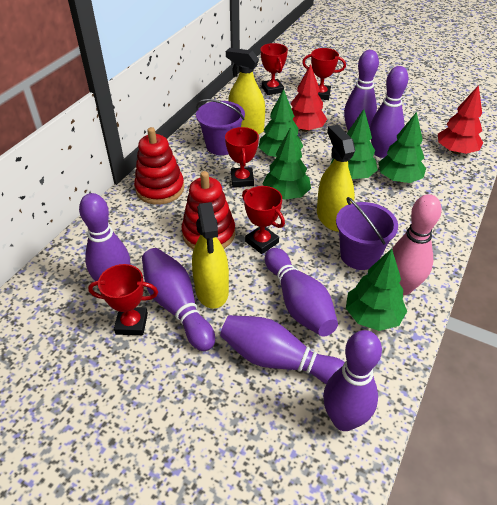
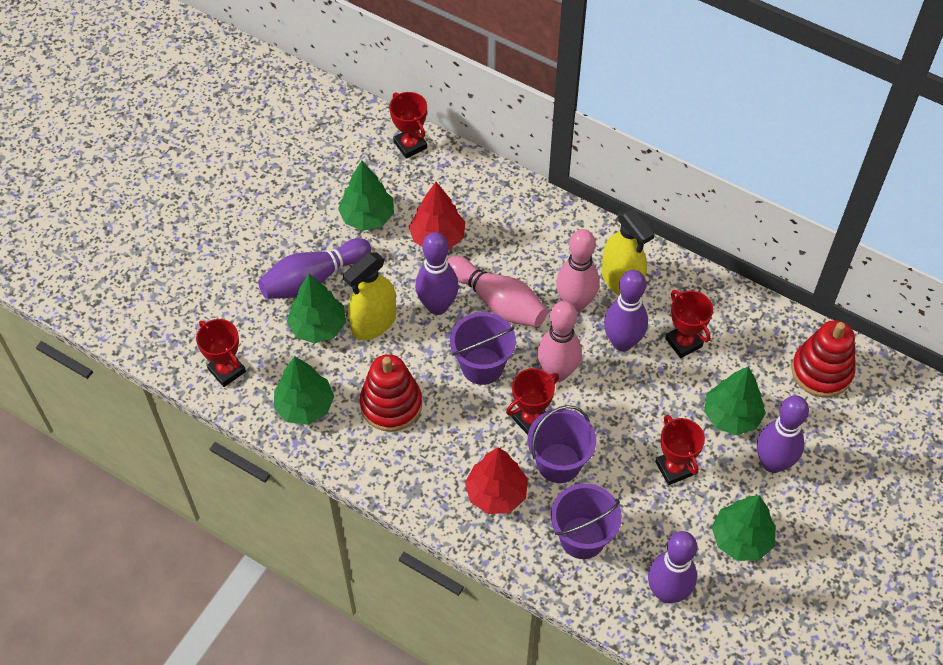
pink bowling pin: 1 -> 3
purple bowling pin: 7 -> 5
purple bucket: 2 -> 3
yellow spray bottle: 3 -> 2

